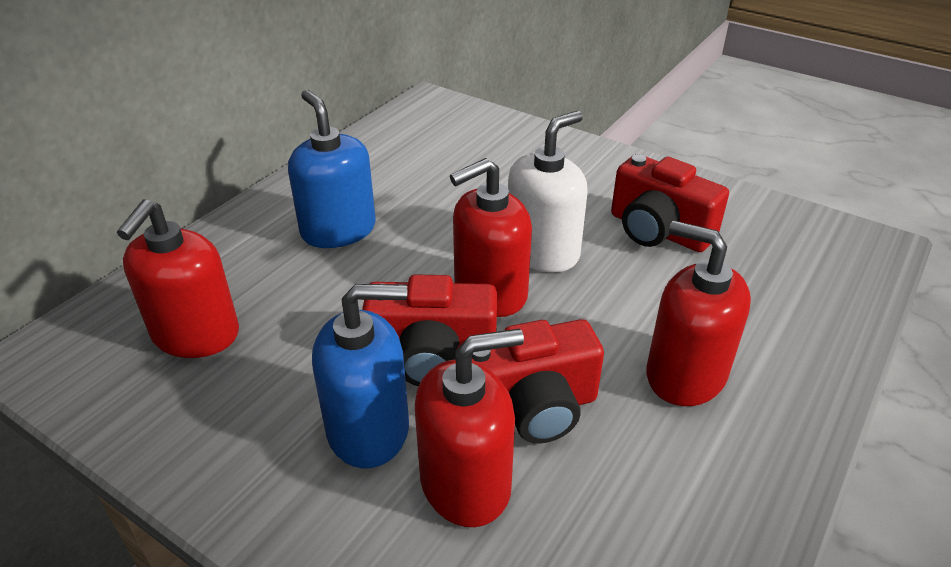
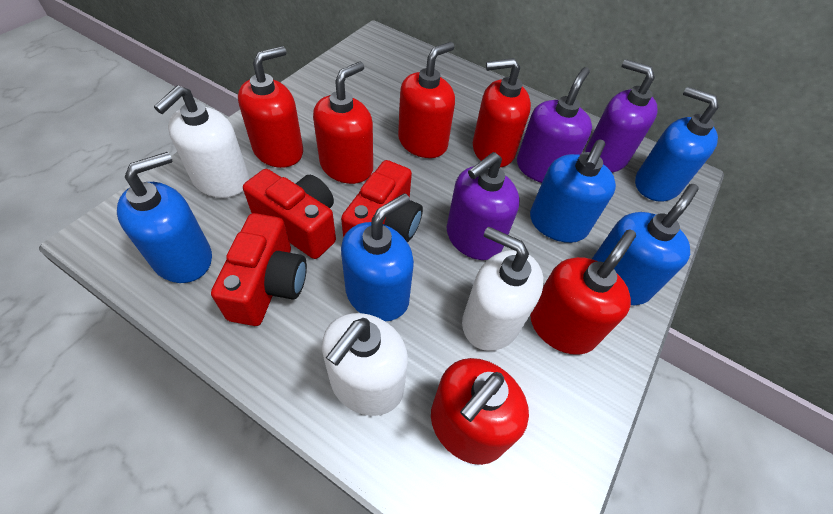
blue soap dispenser: 2 -> 5
purple soap dispenser: 0 -> 3
red soap dispenser: 4 -> 6
white soap dispenser: 1 -> 3

